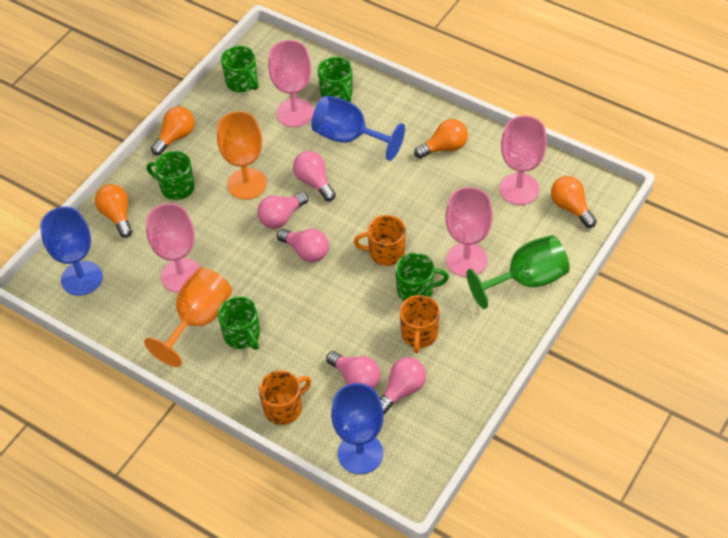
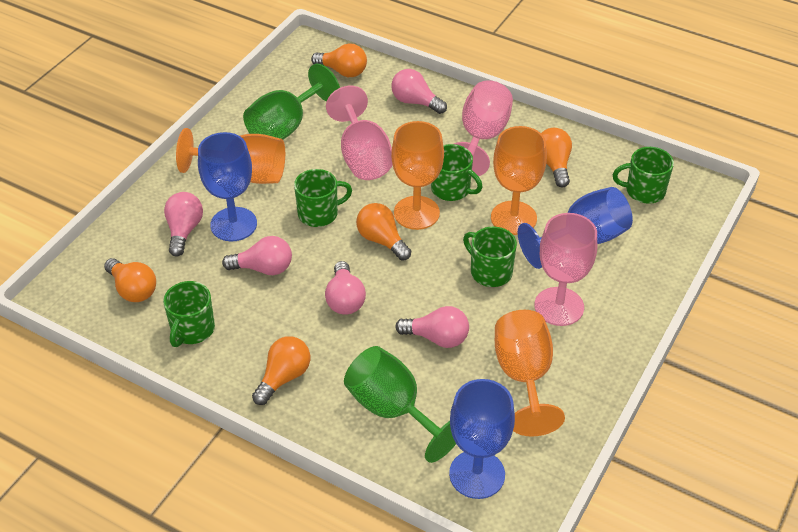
green goblet: 1 -> 2
orange goblet: 2 -> 4
orange light bulb: 4 -> 5
orange mug: 3 -> 0
pink goblet: 4 -> 3

